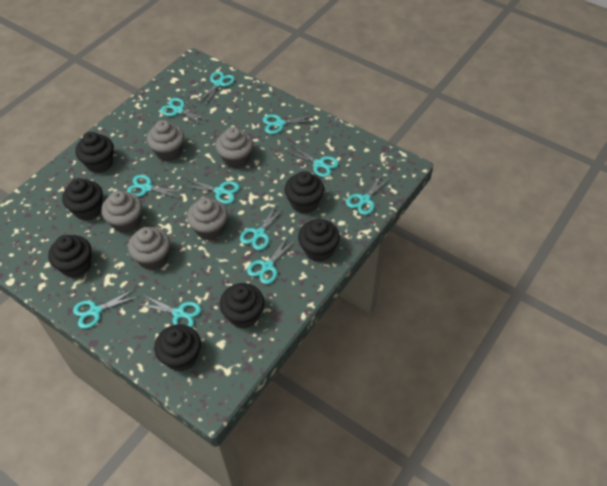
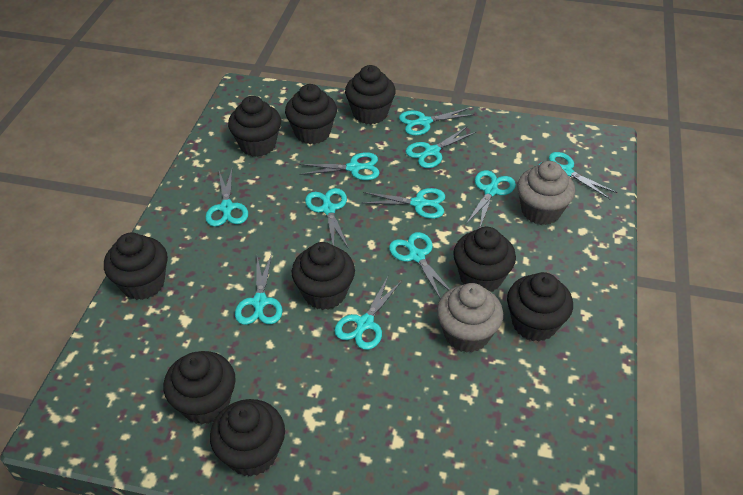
black cupcake: 7 -> 9
grey cupcake: 5 -> 2

